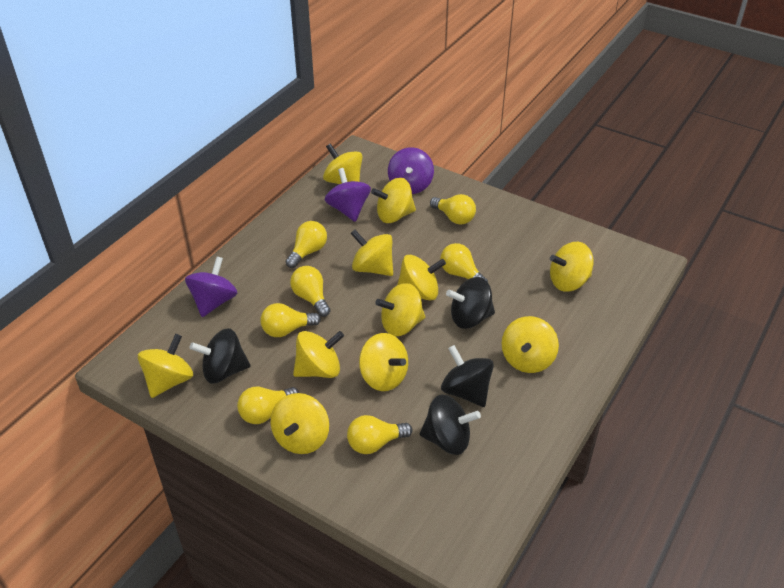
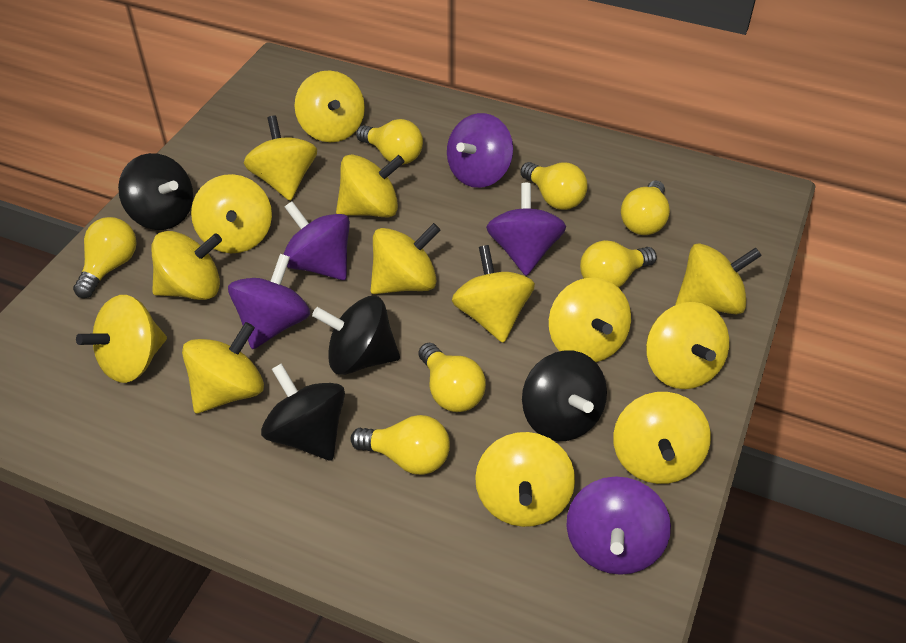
purple spinning top: 3 -> 5
yellow spinning top: 11 -> 14

